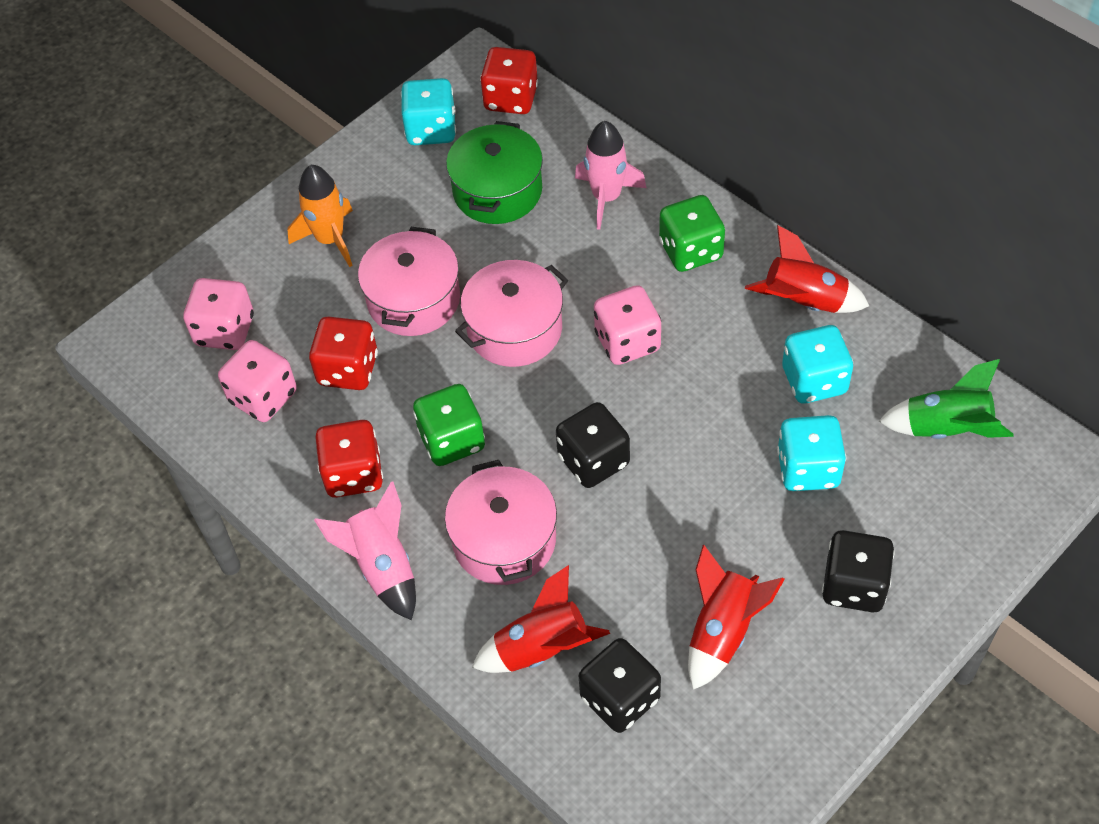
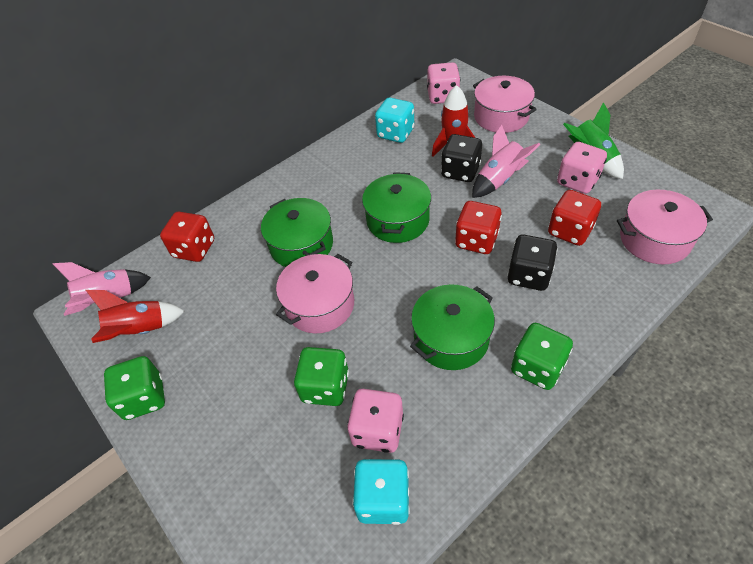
black dice: 3 -> 2
green dice: 2 -> 3
green pot: 1 -> 3
orange rocket: 1 -> 0
red rocket: 3 -> 2
turquoise dice: 3 -> 2

